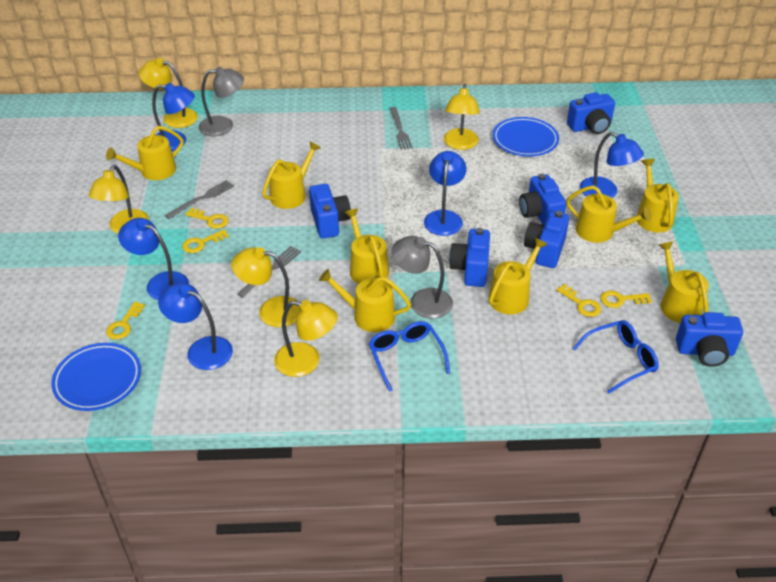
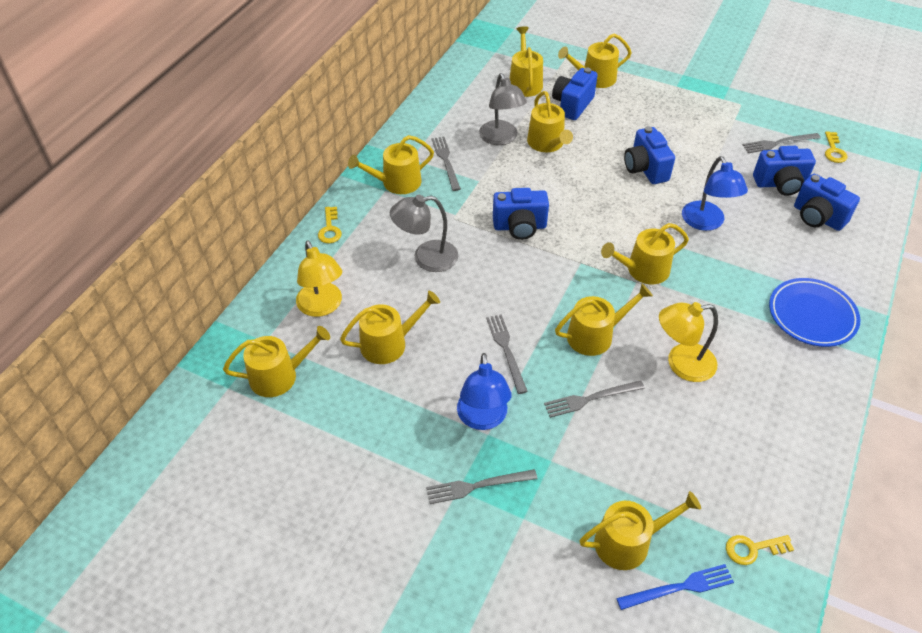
blue camera: 6 -> 5
blue fork: 0 -> 1
blue glasses: 2 -> 0
blue lamp: 5 -> 2
blue plate: 2 -> 1
grey fork: 3 -> 5
yellow key: 5 -> 3
yellow lamp: 5 -> 2
yellow watering can: 8 -> 9

